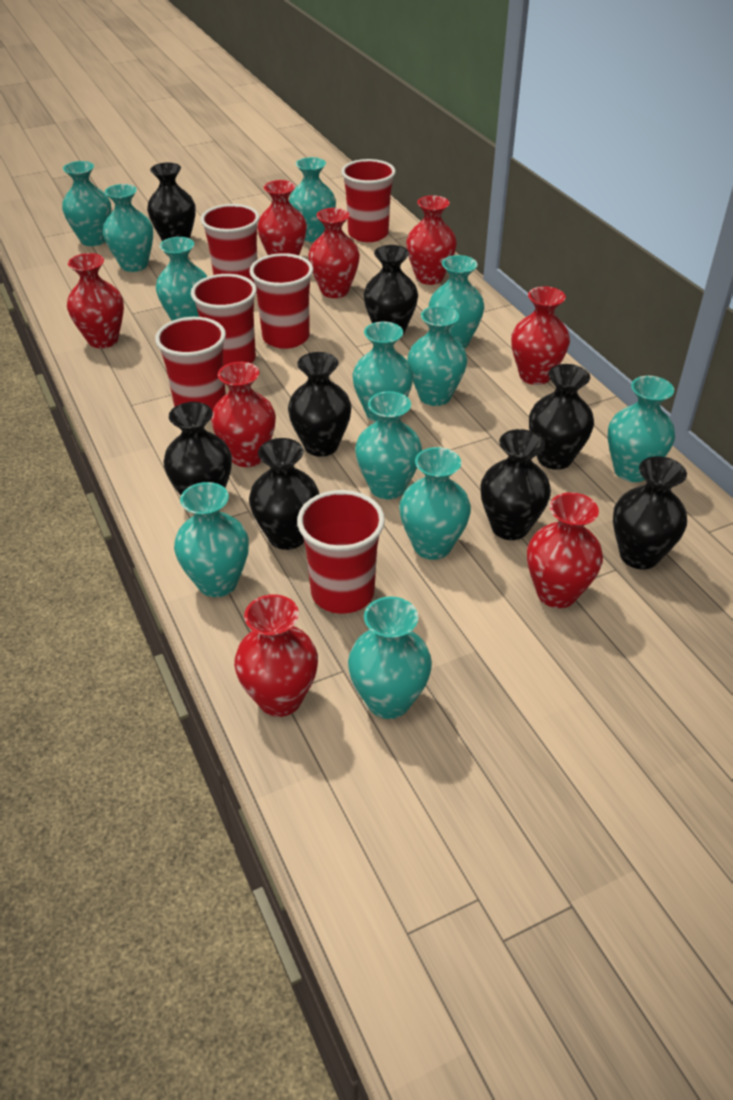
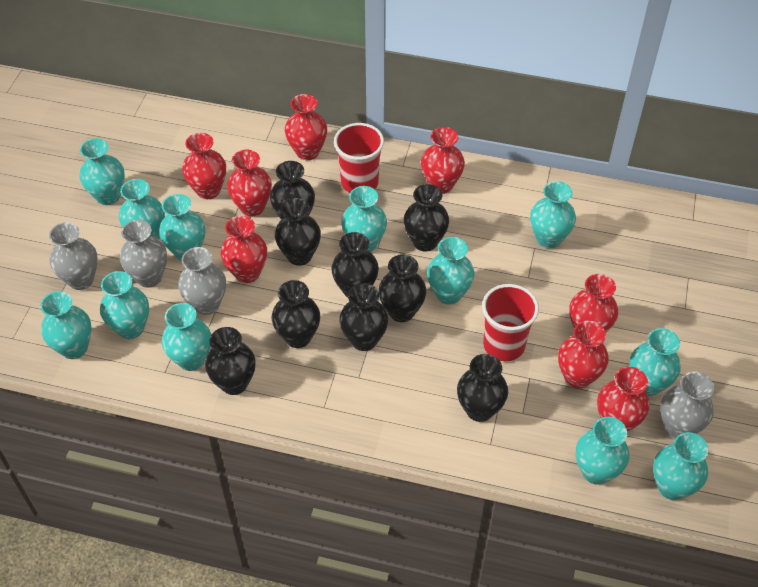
black vase: 8 -> 9
grey vase: 0 -> 4
red cup: 6 -> 2

